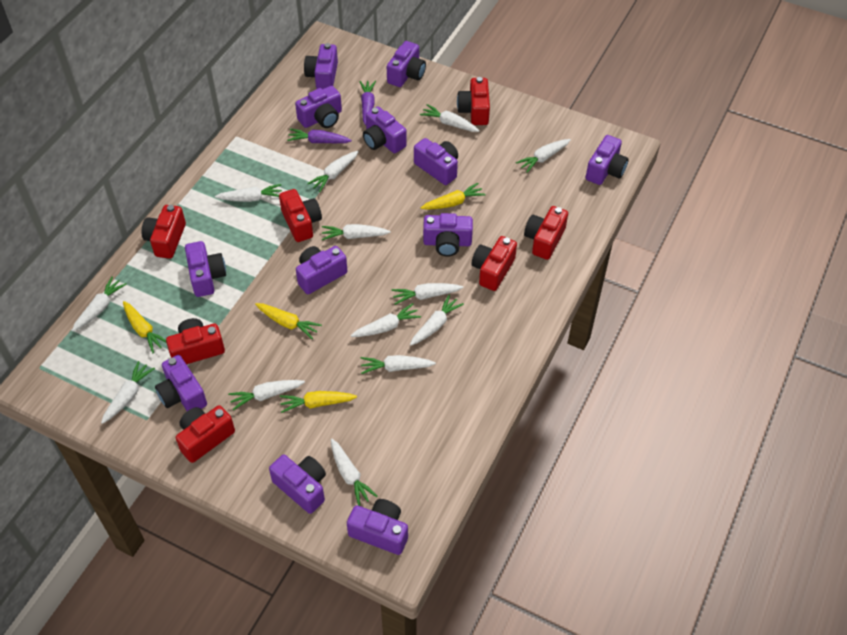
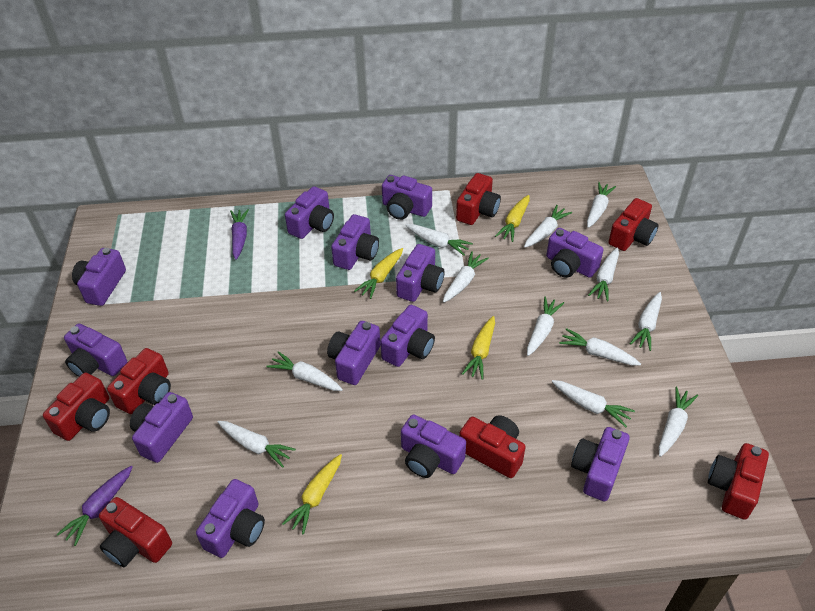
purple camera: 12 -> 13
white carrot: 13 -> 12

